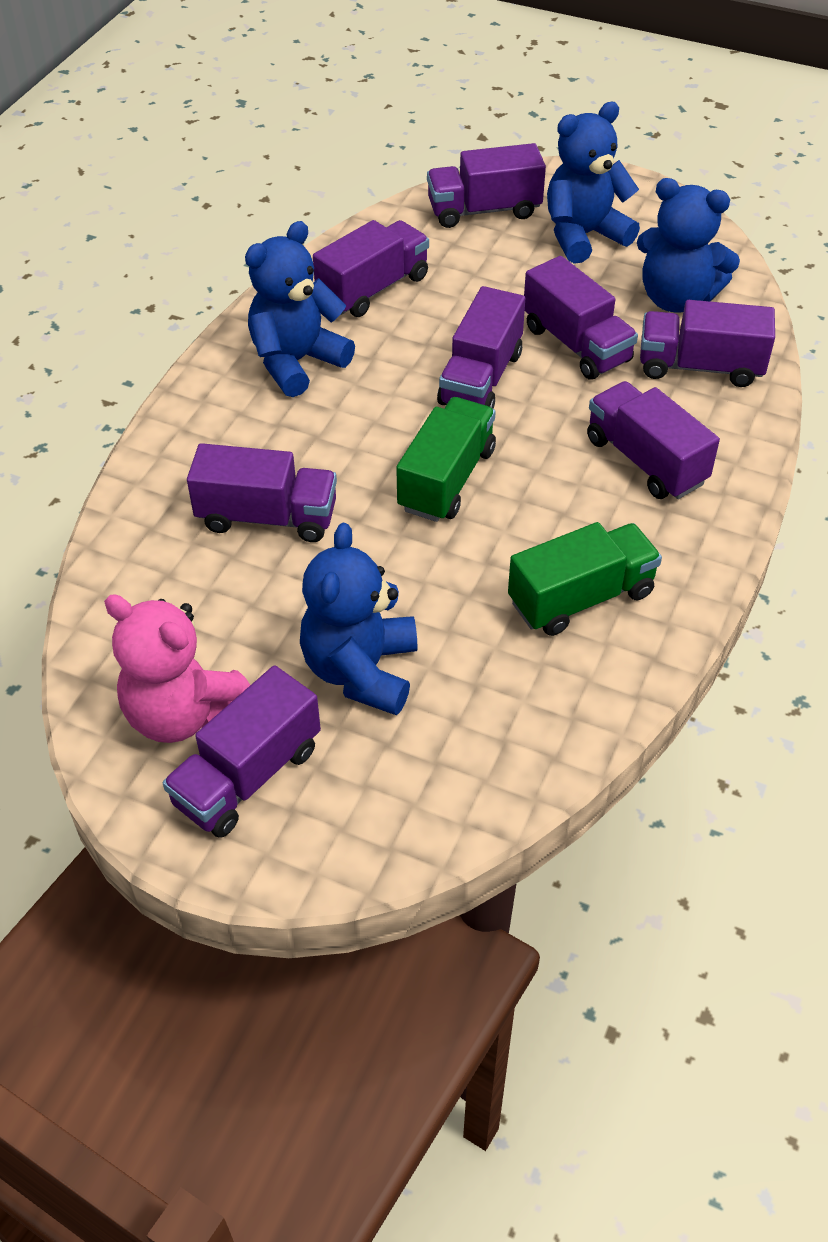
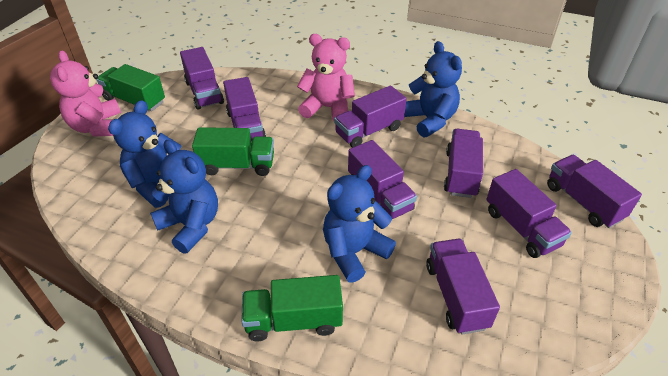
green truck: 2 -> 3
pink teddy bear: 1 -> 2

